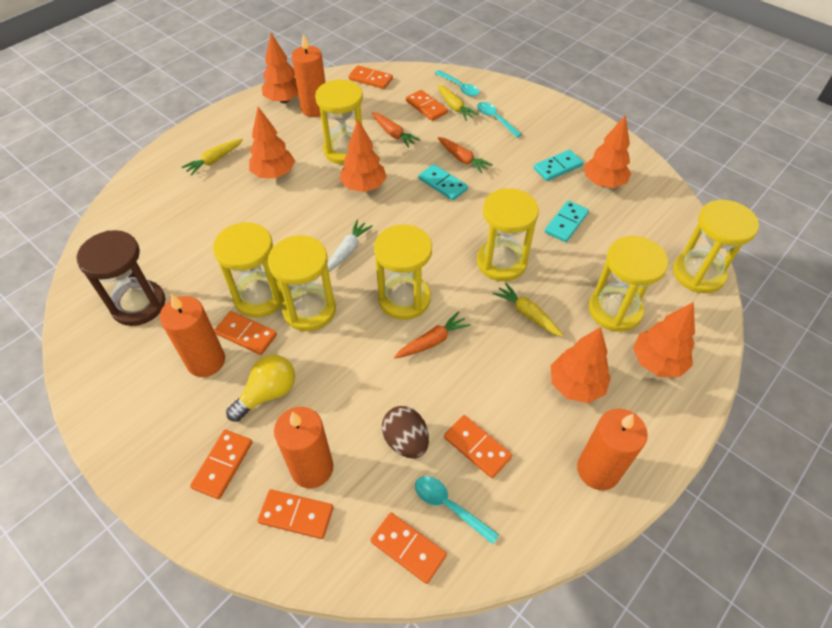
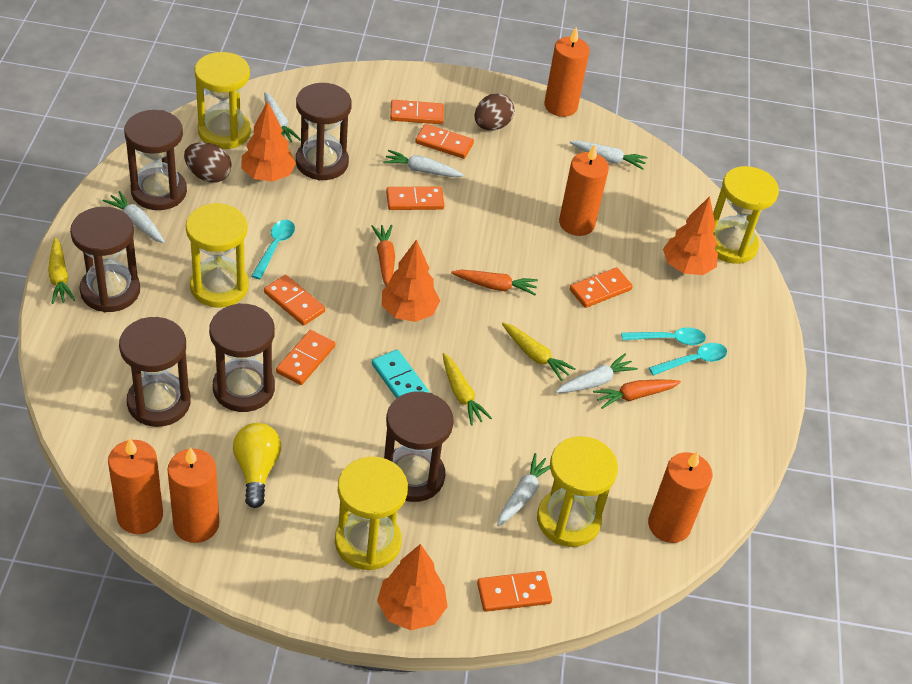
brown egg: 1 -> 2
brown hourglass: 1 -> 6
orange candle: 4 -> 5
orange tree: 6 -> 4
turquoise domino: 3 -> 1
white carrot: 1 -> 6
yellow hourglass: 7 -> 5

